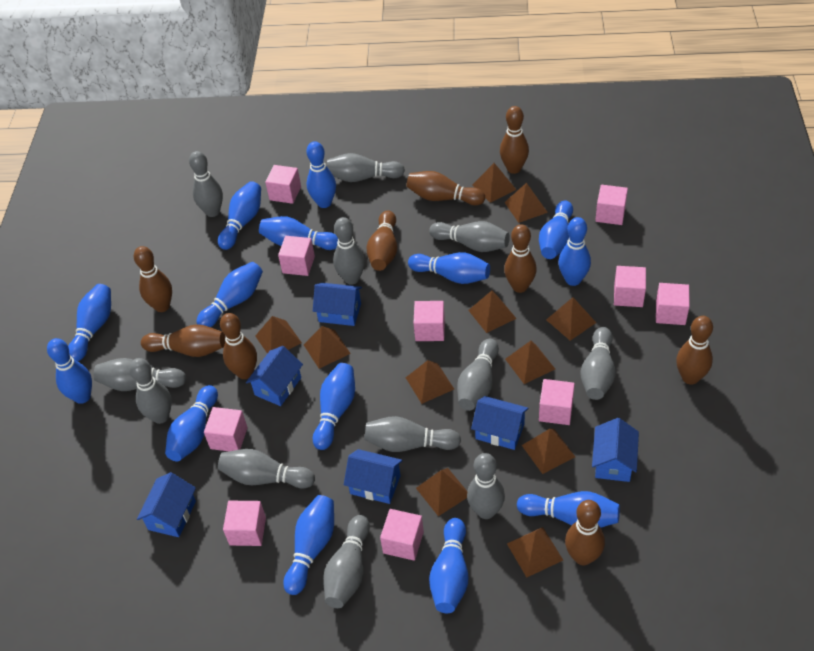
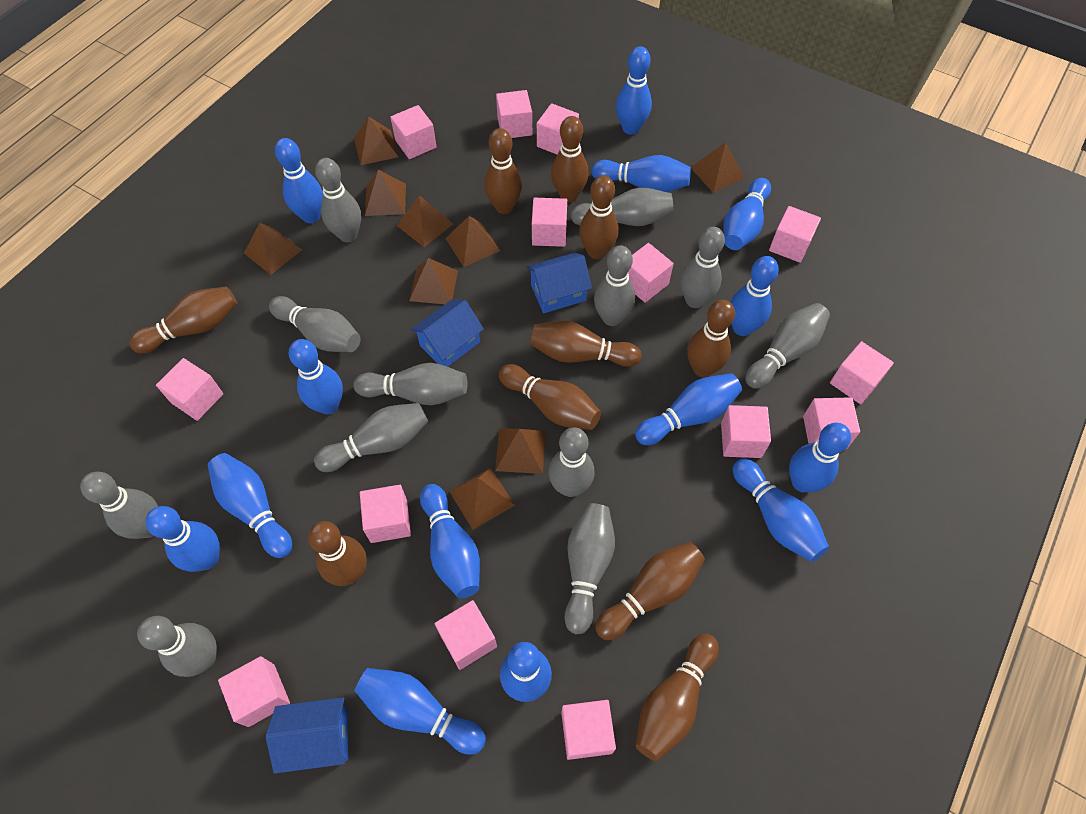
blue house: 6 -> 3
brown bowling pin: 9 -> 10
brown pyramid: 11 -> 9
pink cube: 10 -> 14

